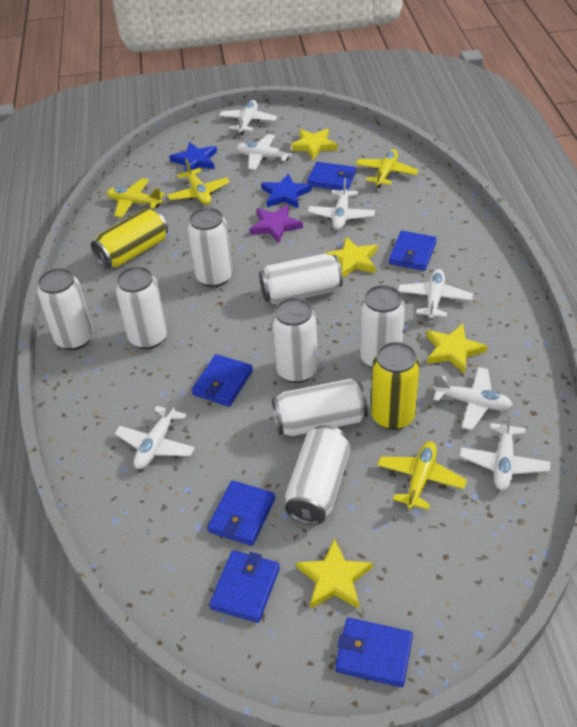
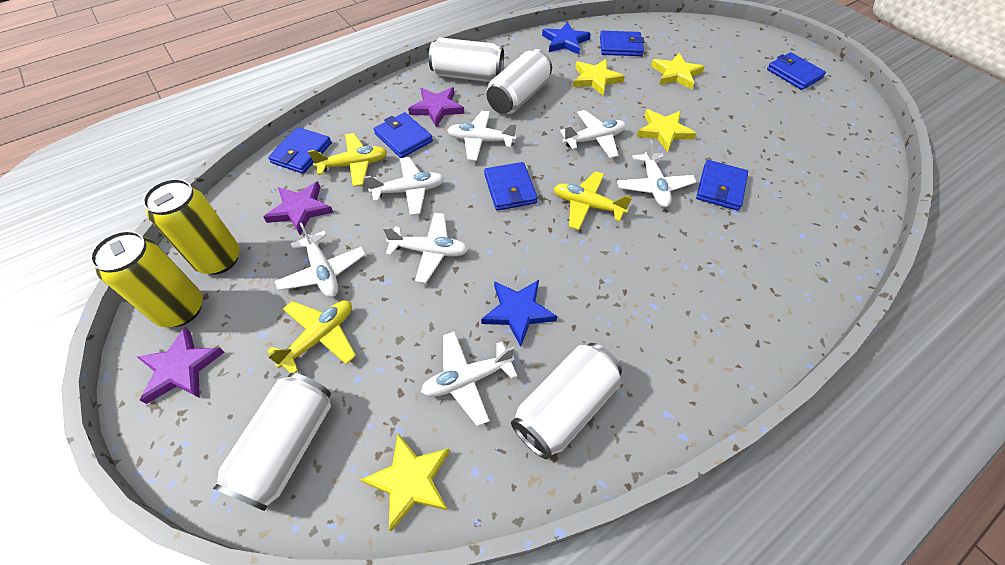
purple star: 1 -> 3
white can: 8 -> 4
yellow plane: 4 -> 3

